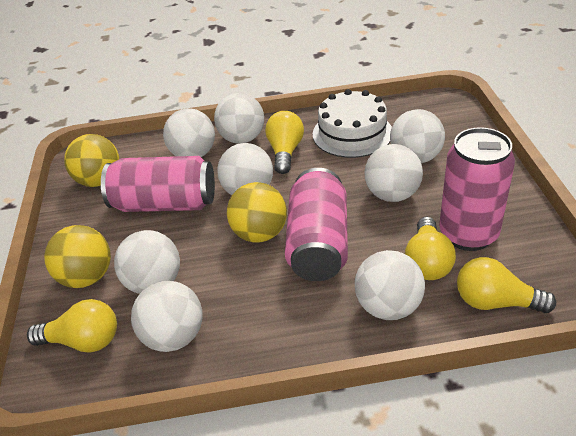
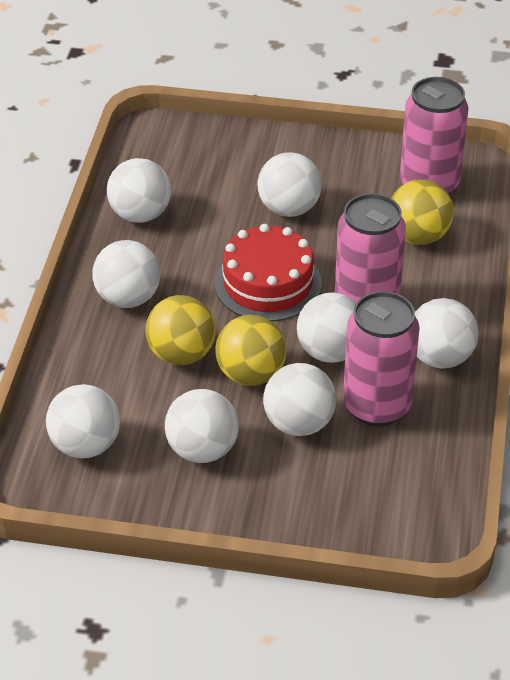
red cake: 0 -> 1
white cake: 1 -> 0
yellow light bulb: 4 -> 0

